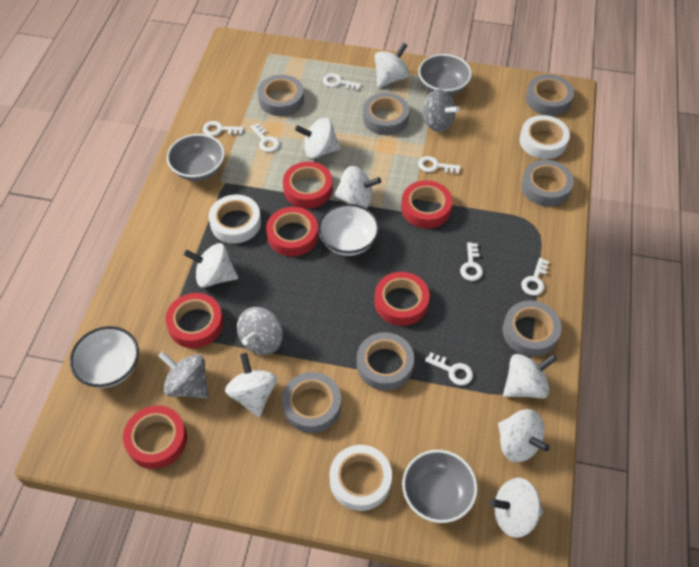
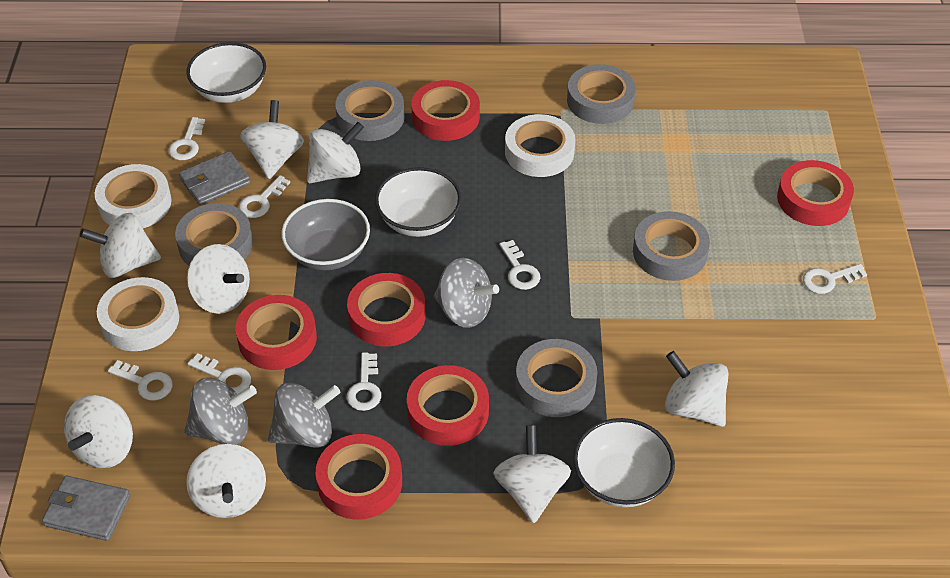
grey bowl: 3 -> 1
grey tape: 7 -> 5
grey wallet: 0 -> 2
white bowl: 2 -> 3

